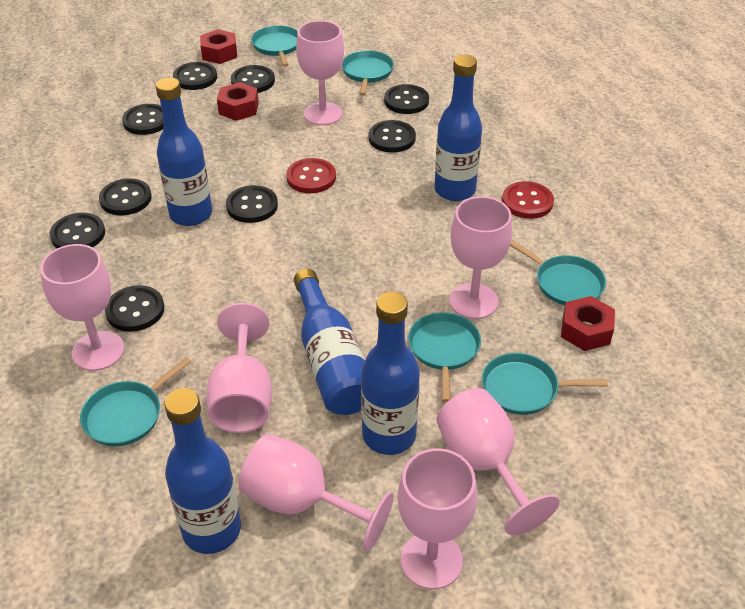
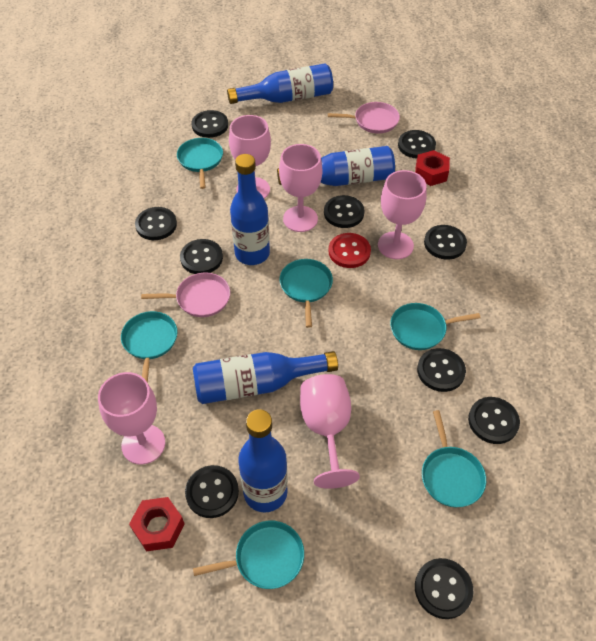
black button: 9 -> 10
pink goblet: 7 -> 5
pink pan: 0 -> 2
red button: 2 -> 1
red nut: 3 -> 2

